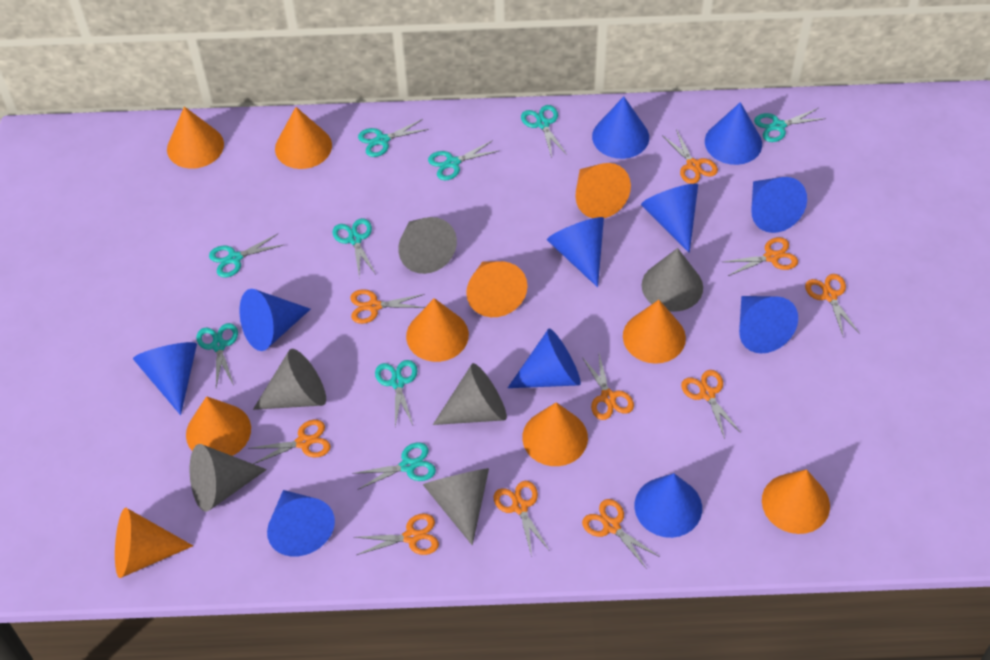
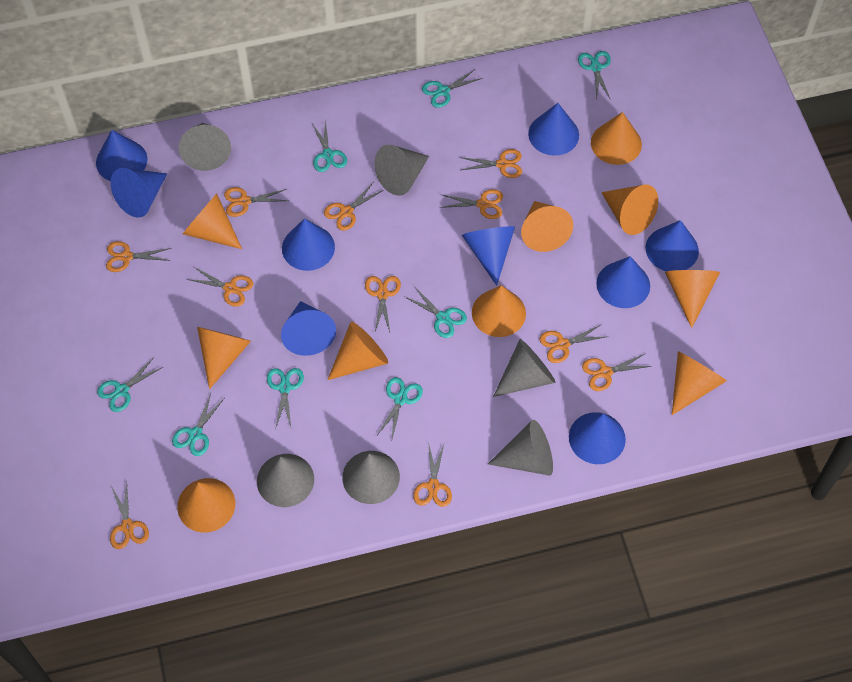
blue cone: 11 -> 9
orange scissors: 10 -> 11
turquoise scissors: 9 -> 8

